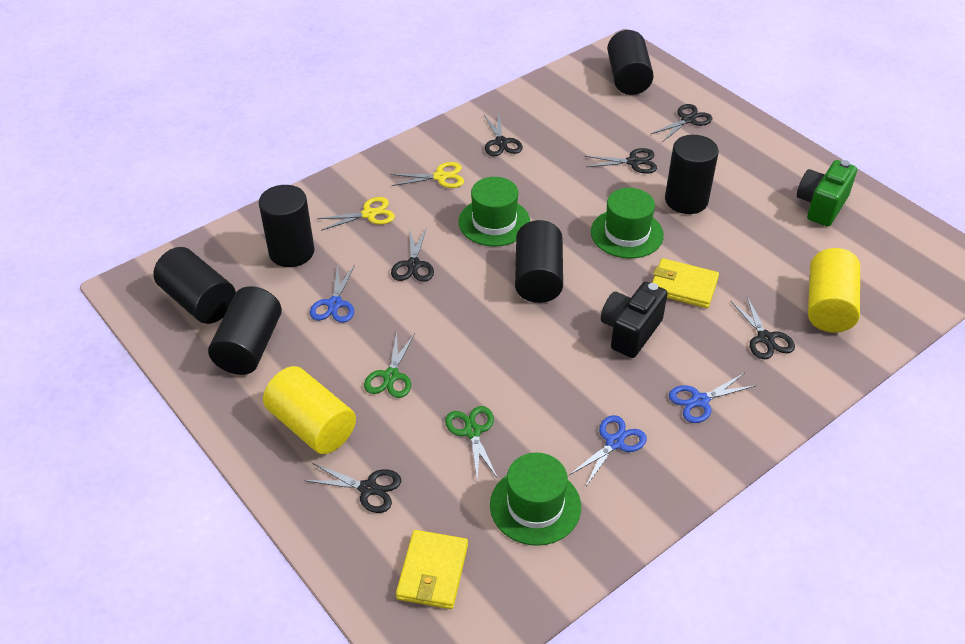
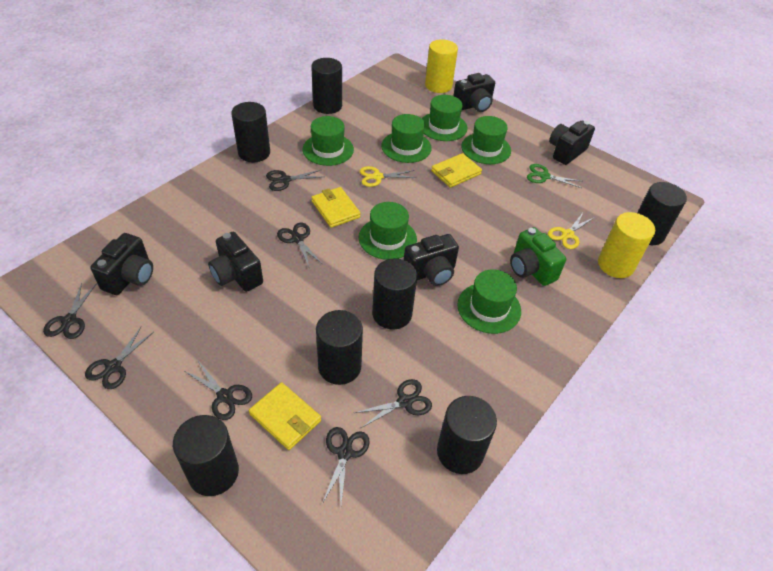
black camera: 1 -> 5
black cylinder: 6 -> 7
black scissors: 6 -> 7
blue scissors: 3 -> 0
green hat: 3 -> 6
green scissors: 2 -> 1
yellow wallet: 2 -> 3

